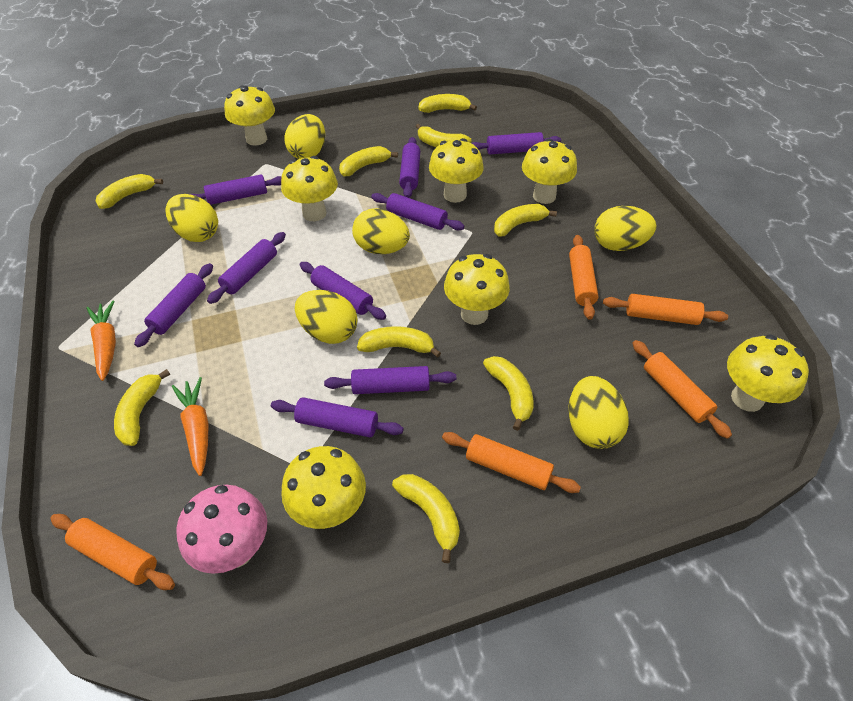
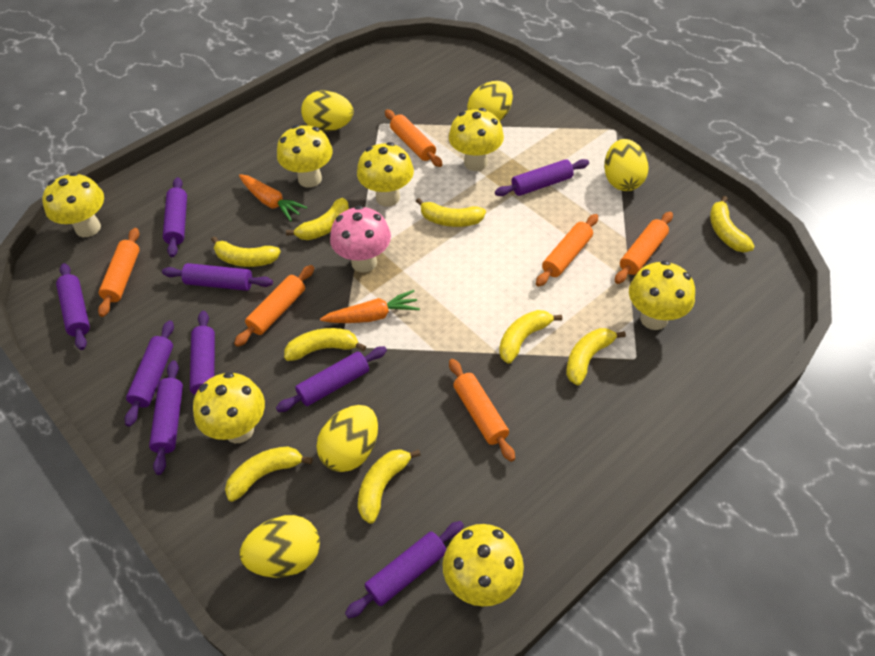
orange rolling pin: 5 -> 6
yellow egg: 6 -> 5

